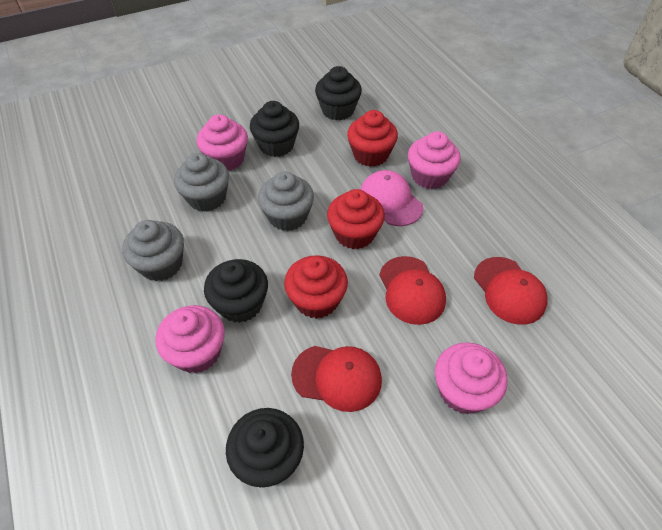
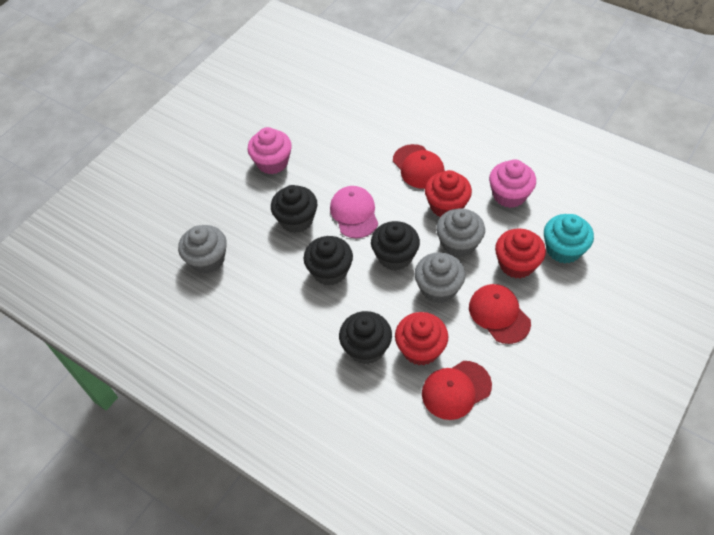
pink cupcake: 4 -> 2
turquoise cupcake: 0 -> 1

